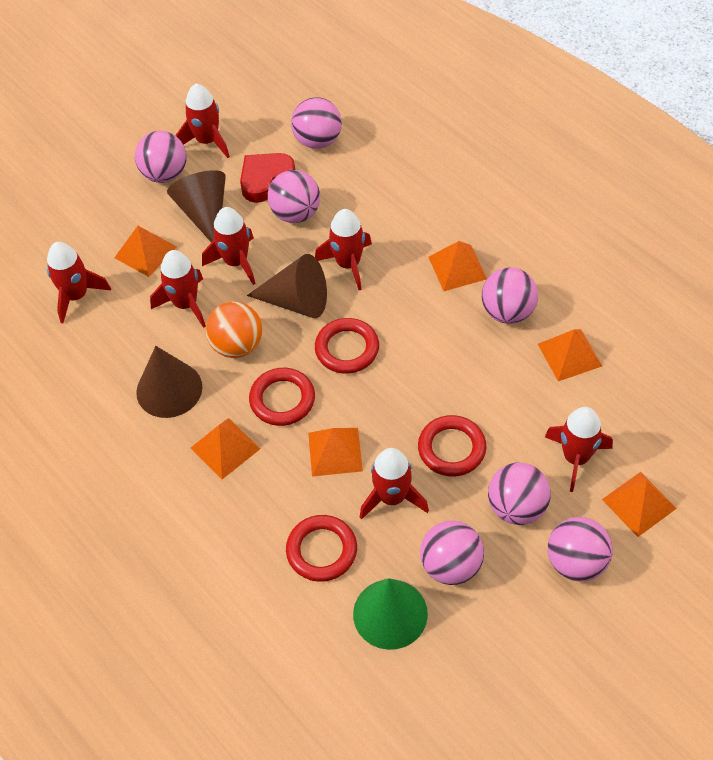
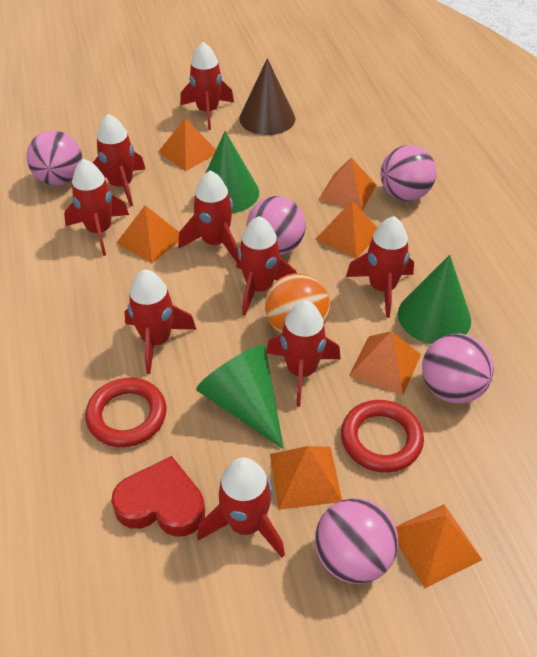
brown cone: 3 -> 1
green cone: 1 -> 3
orange pyramid: 6 -> 7
pink ball: 7 -> 5
red ring: 4 -> 2
red rocket: 7 -> 9

